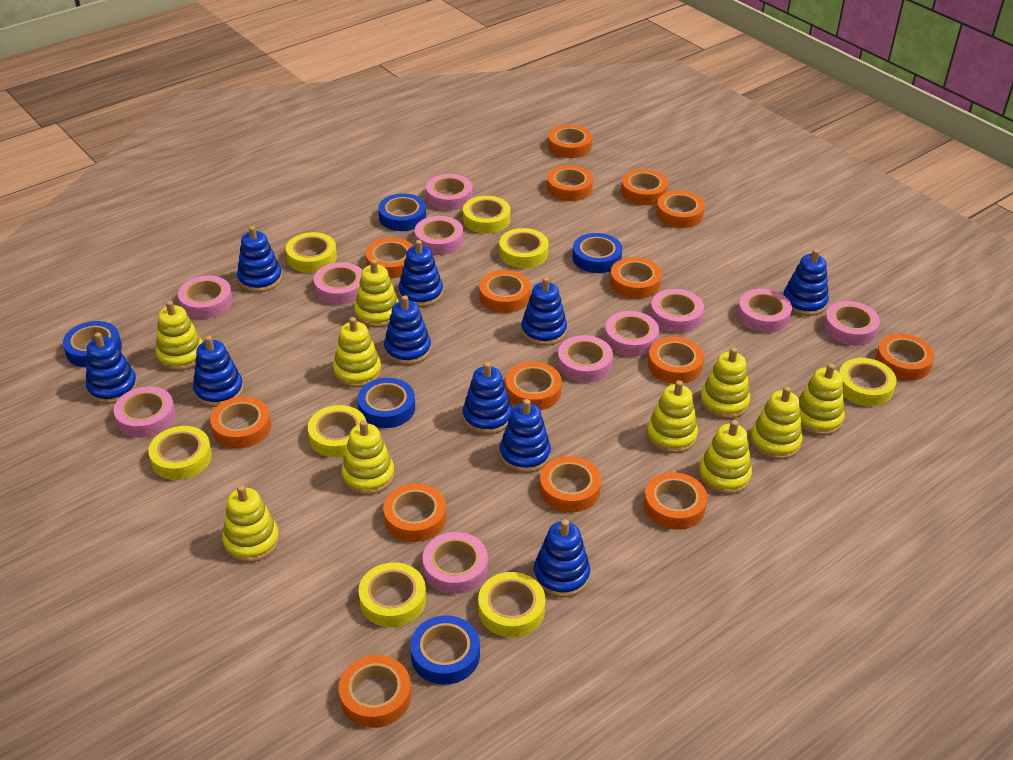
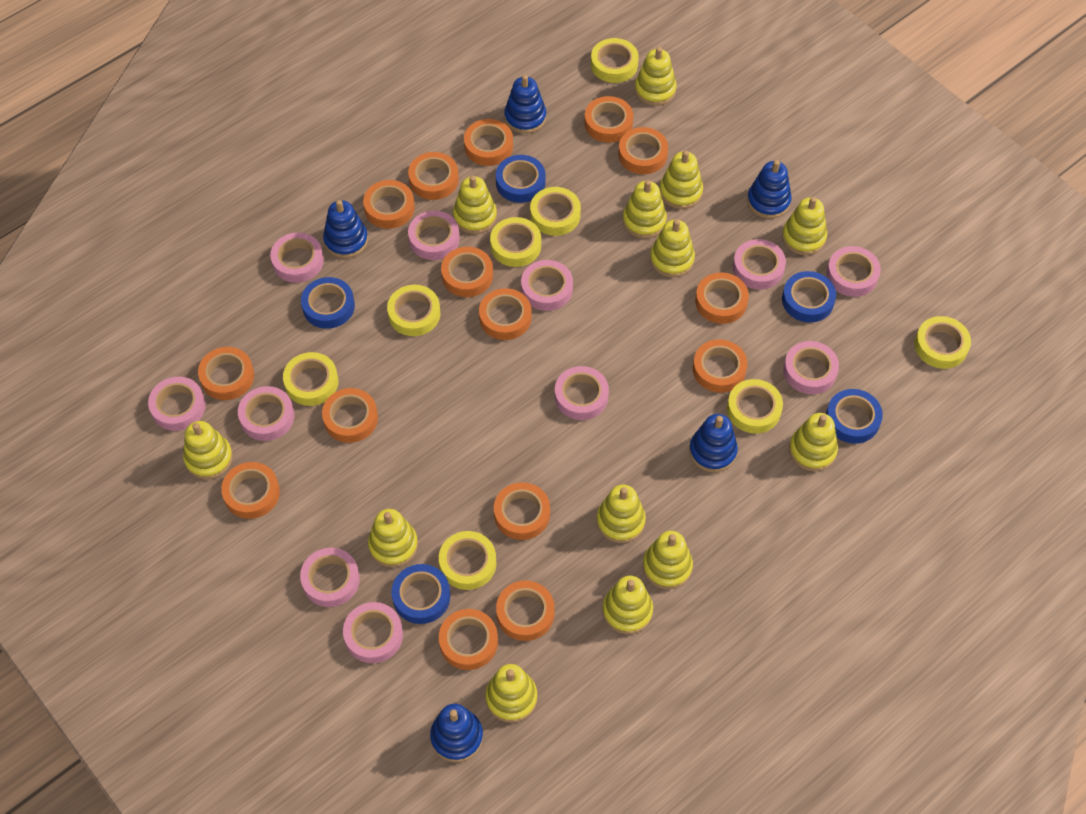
blue stacking toy: 10 -> 5
yellow stacking toy: 10 -> 13

